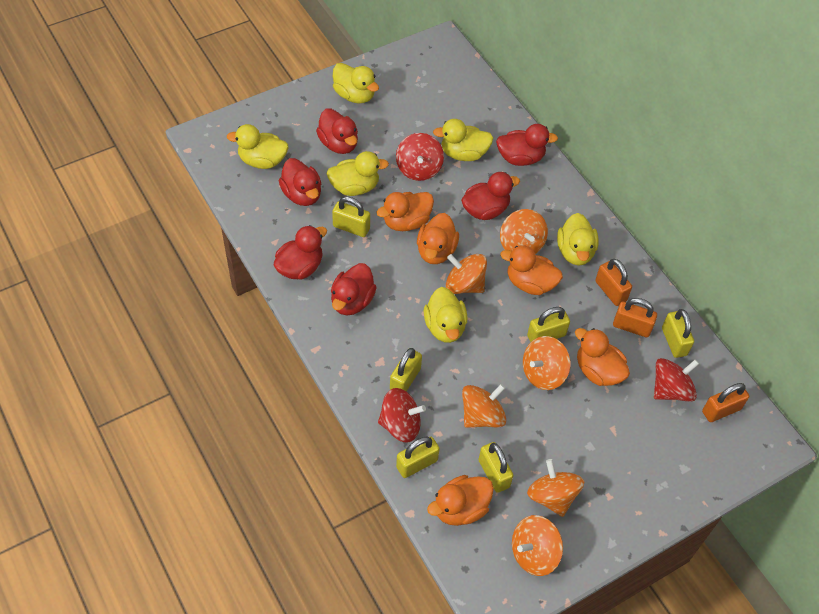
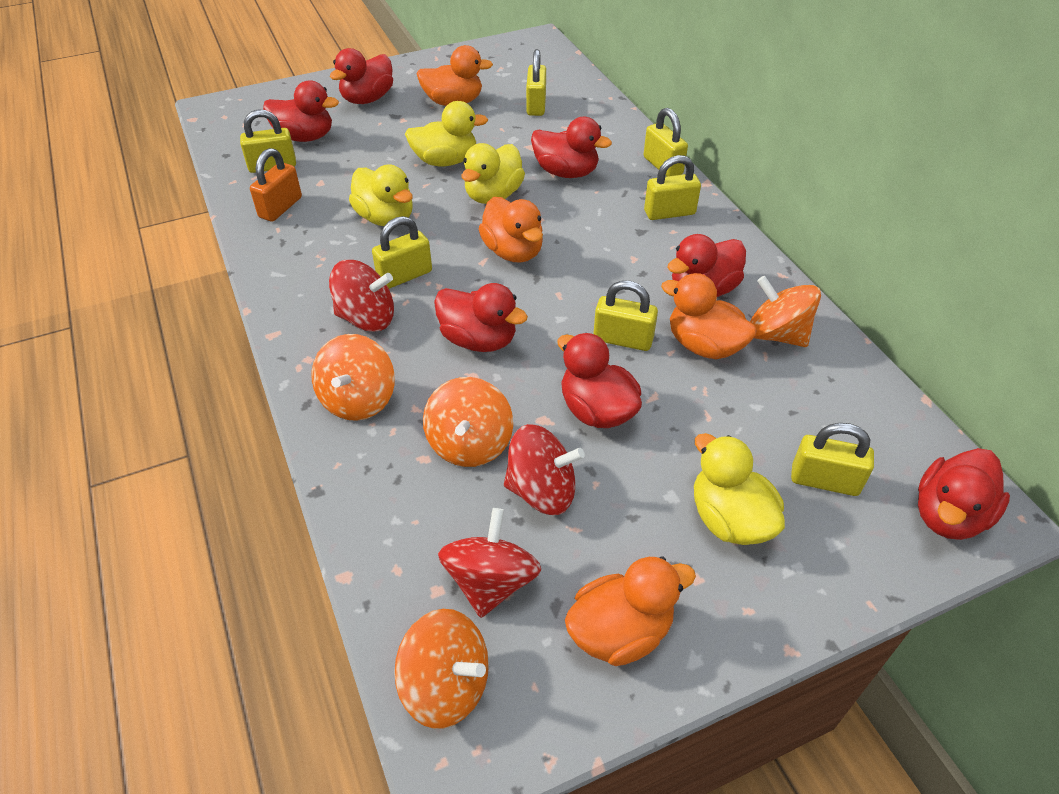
orange duck: 5 -> 4
orange padlock: 3 -> 1
orange spinning top: 6 -> 4
red duck: 6 -> 7
yellow duck: 6 -> 4
yellow padlock: 6 -> 7

